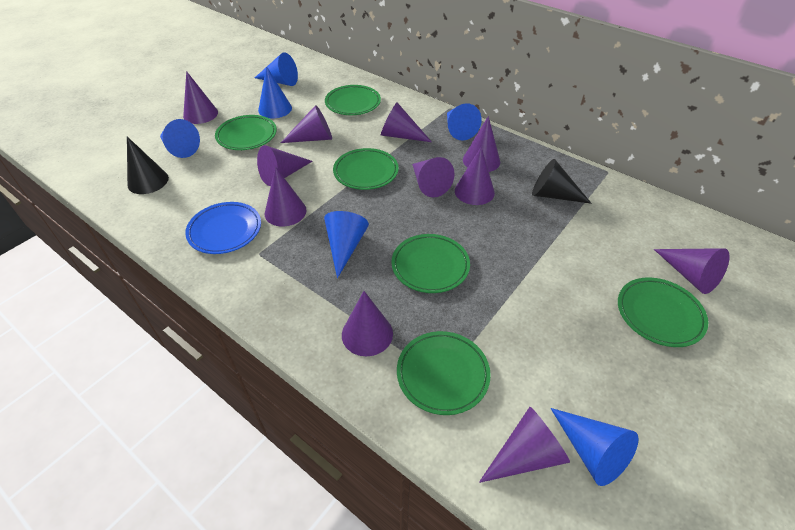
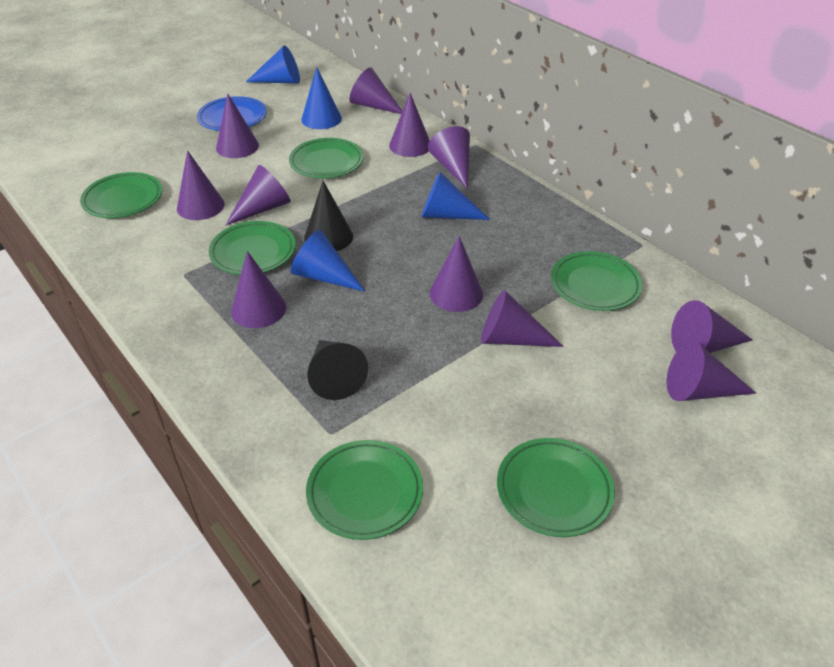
blue cone: 6 -> 4

